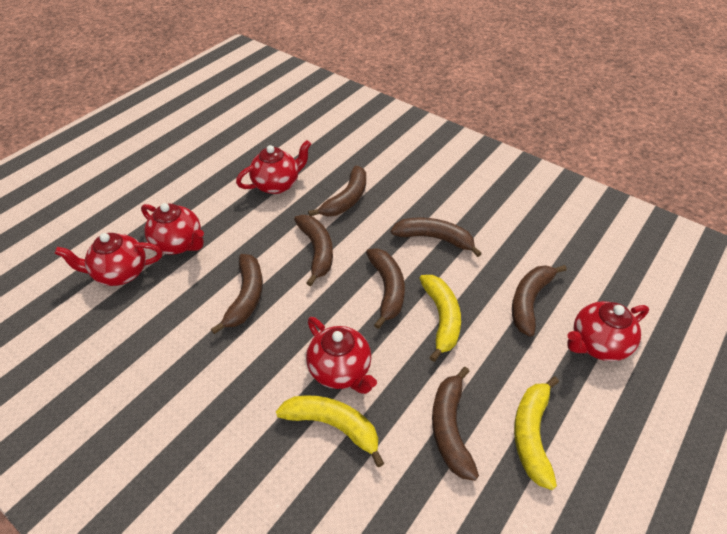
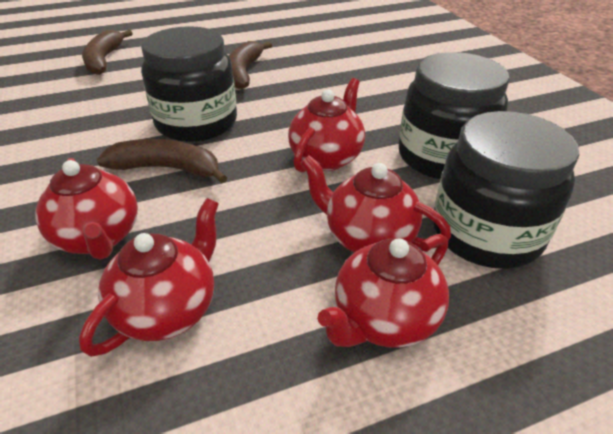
black jar: 0 -> 3
brown banana: 7 -> 3
yellow banana: 3 -> 0

